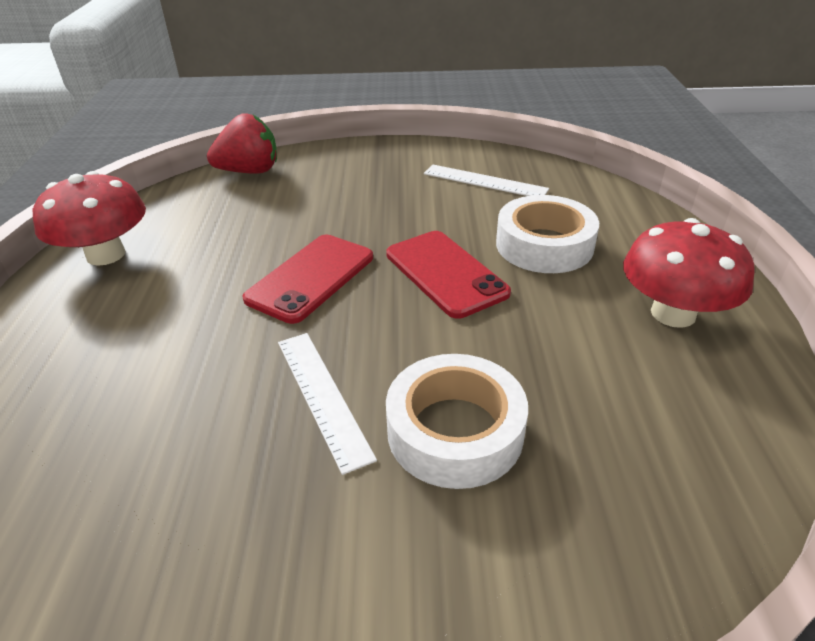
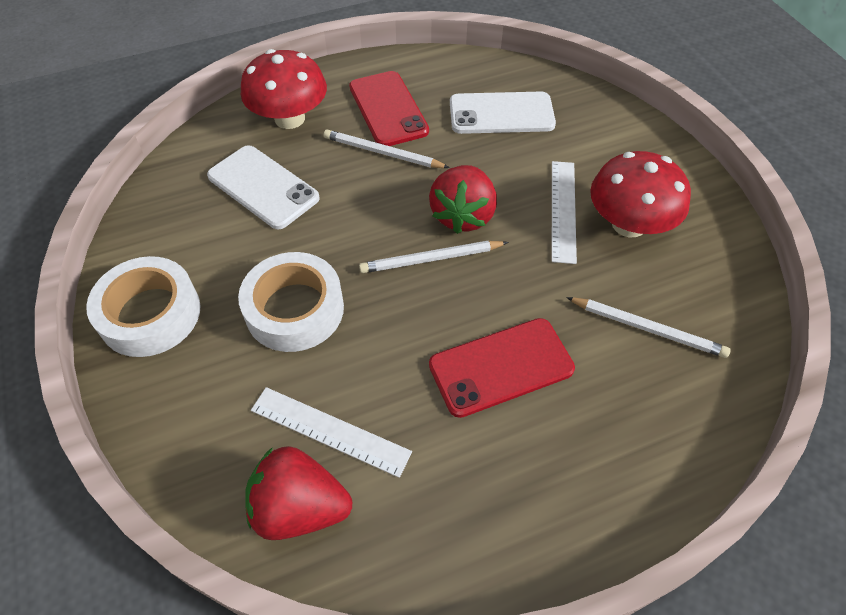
red strawberry: 1 -> 2
white pencil: 0 -> 3
white phone: 0 -> 2

